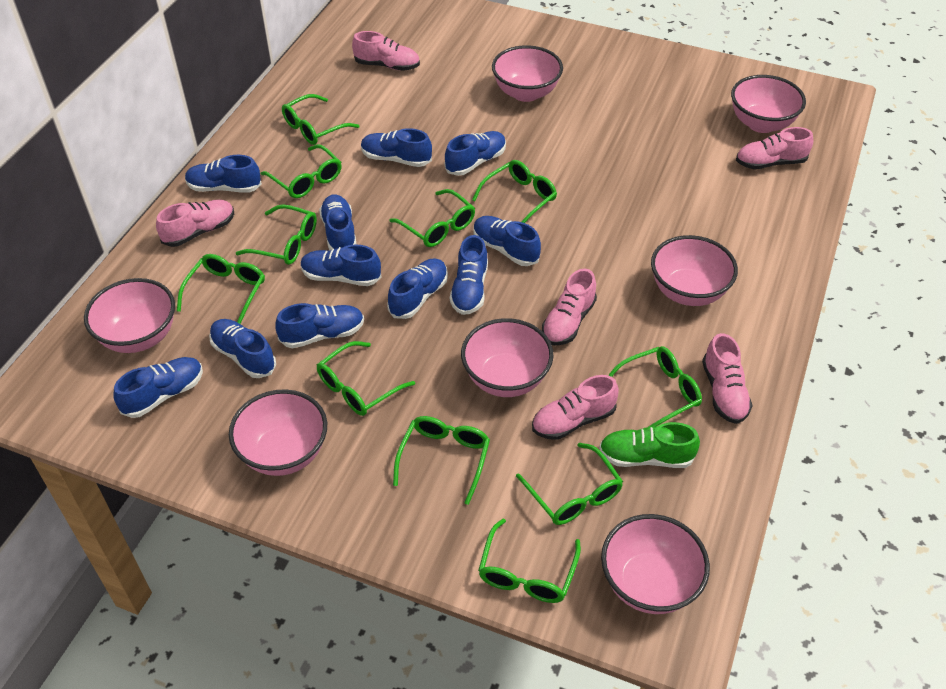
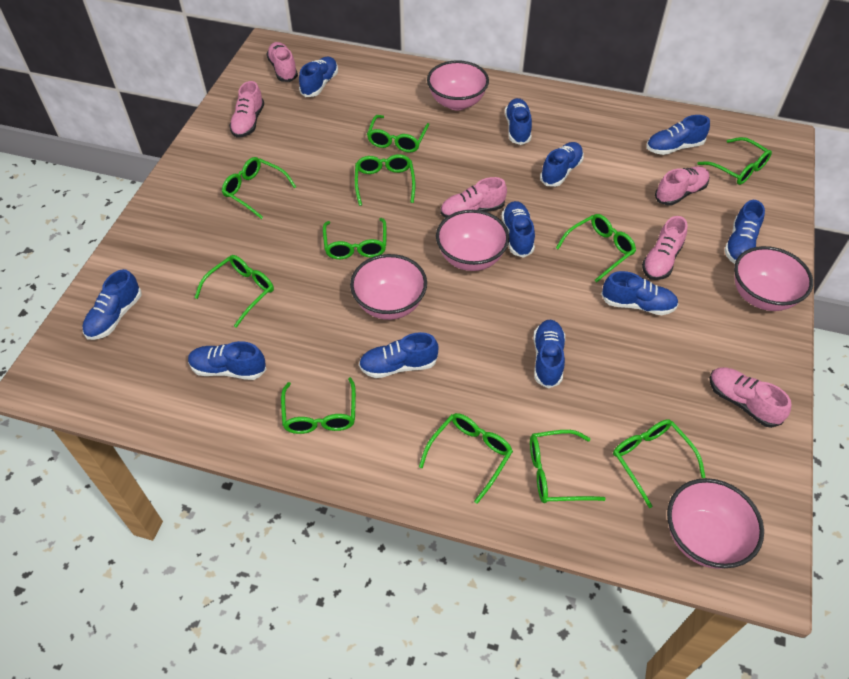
green shoe: 1 -> 0
pink bowl: 7 -> 5

